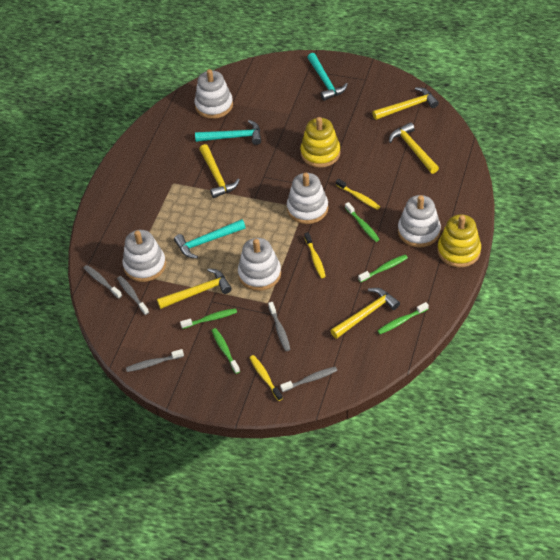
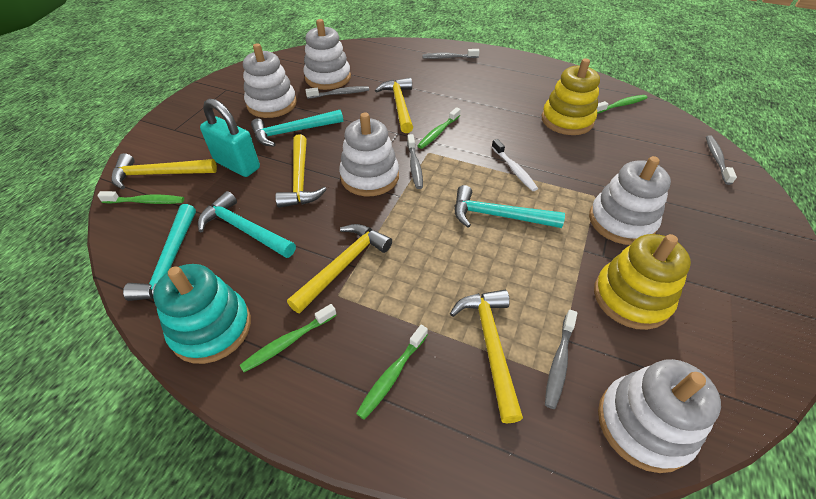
turquoise hammer: 3 -> 4
turquoise padlock: 0 -> 1
turquoise stacking toy: 0 -> 1
white toothbrush: 0 -> 1
yellow toothbrush: 3 -> 0

